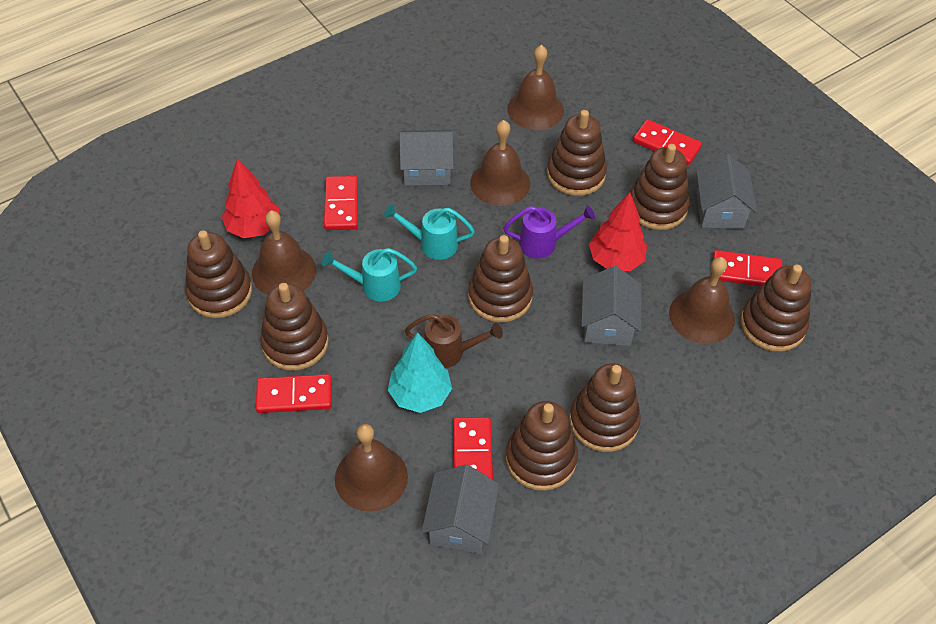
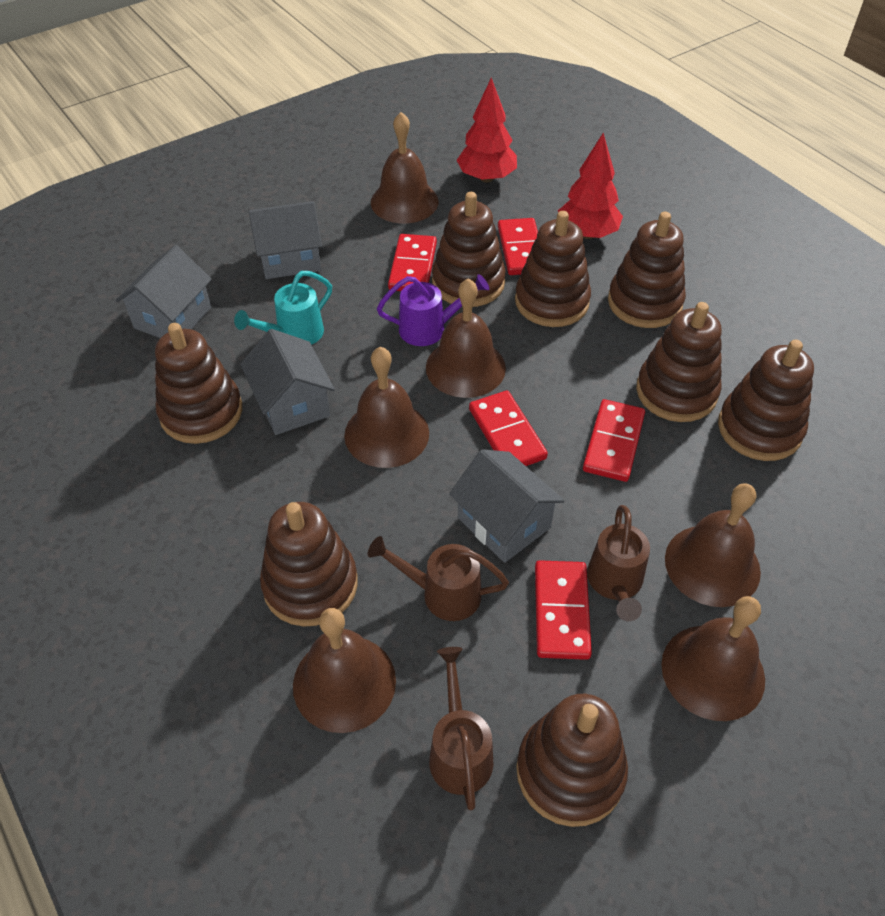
brown bell: 5 -> 6
brown watering can: 1 -> 3
turquoise tree: 1 -> 0
turquoise watering can: 2 -> 1

